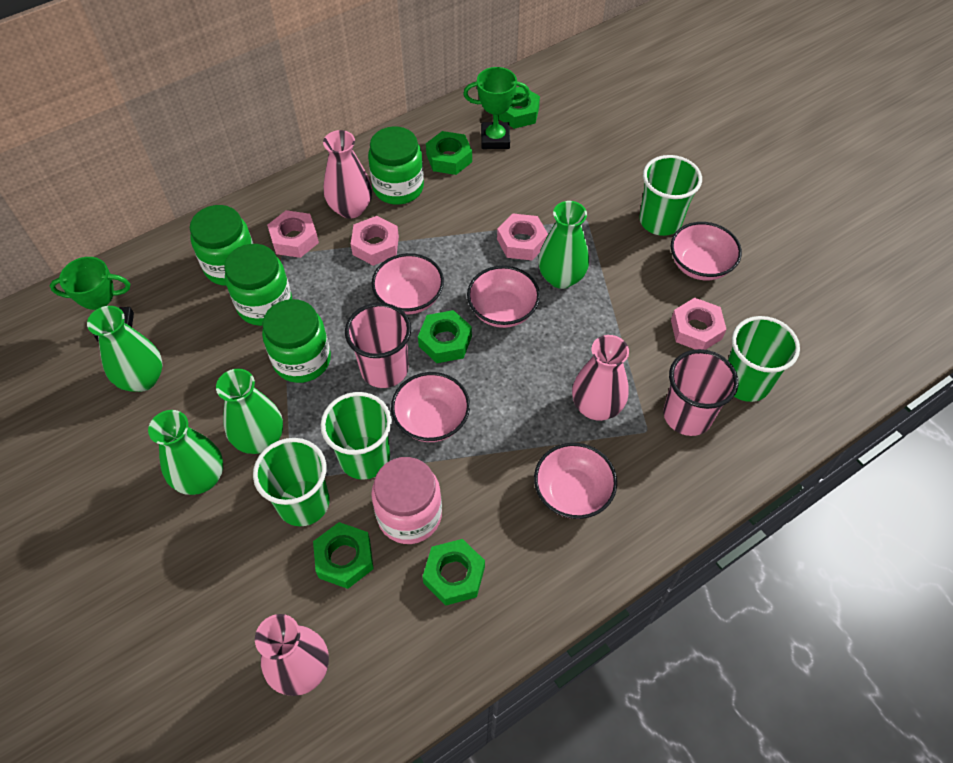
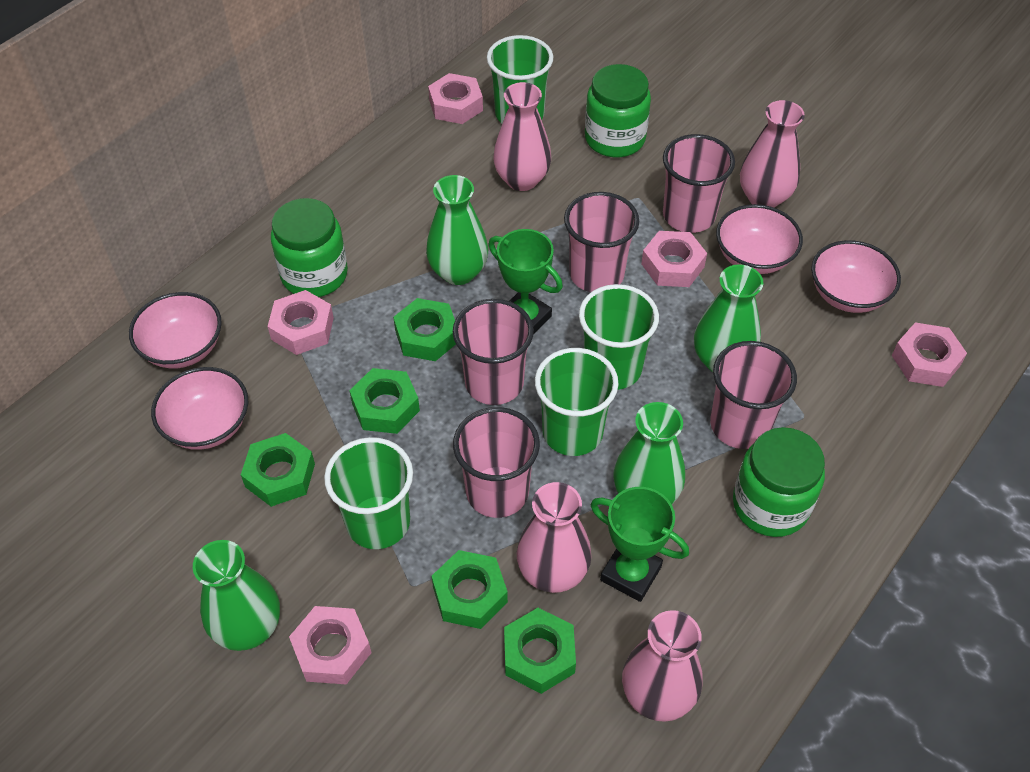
green jar: 4 -> 3
pink bowl: 5 -> 4
pink cup: 2 -> 5
pink jar: 1 -> 0
pink nut: 4 -> 5
pink vase: 3 -> 4

